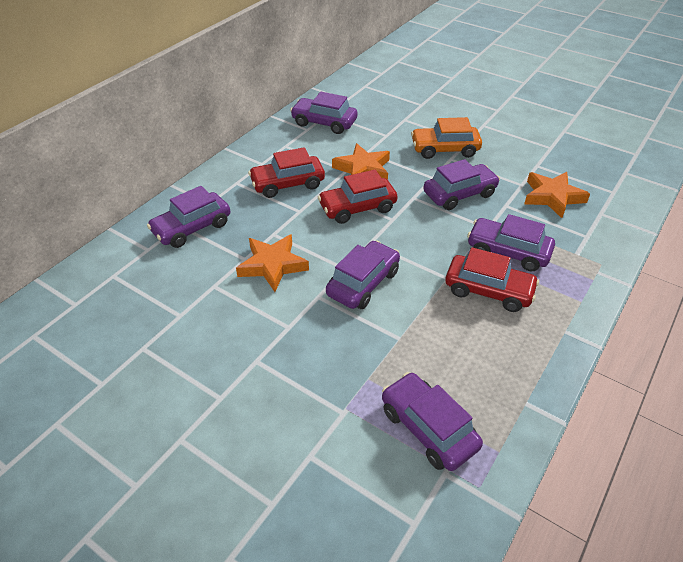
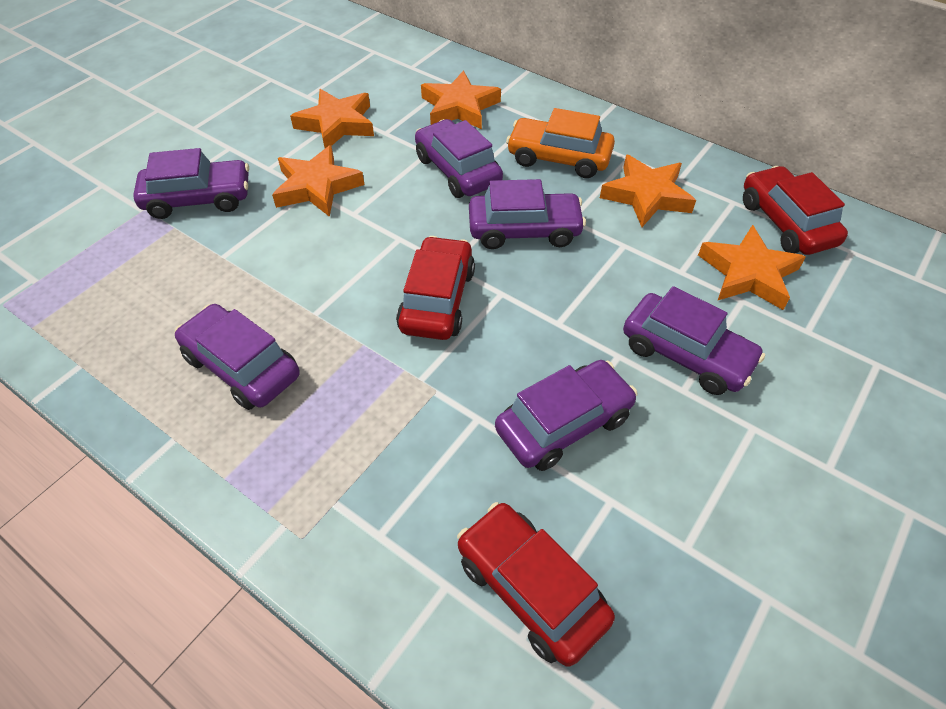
orange star: 3 -> 5

